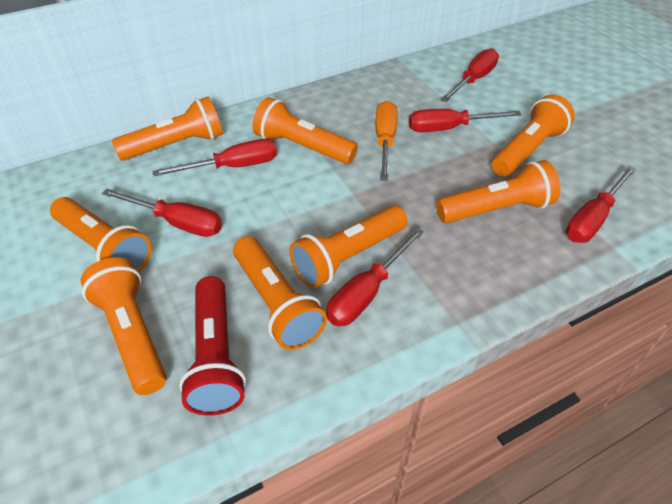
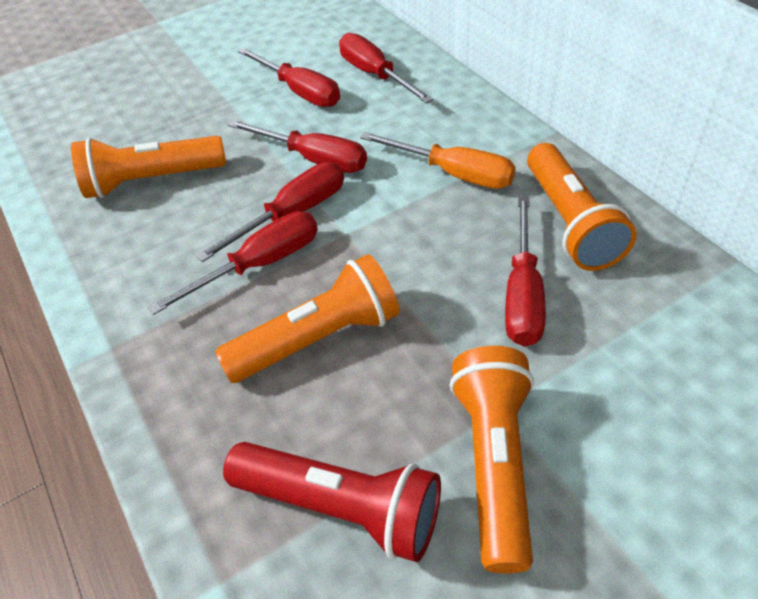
orange flashlight: 8 -> 4

